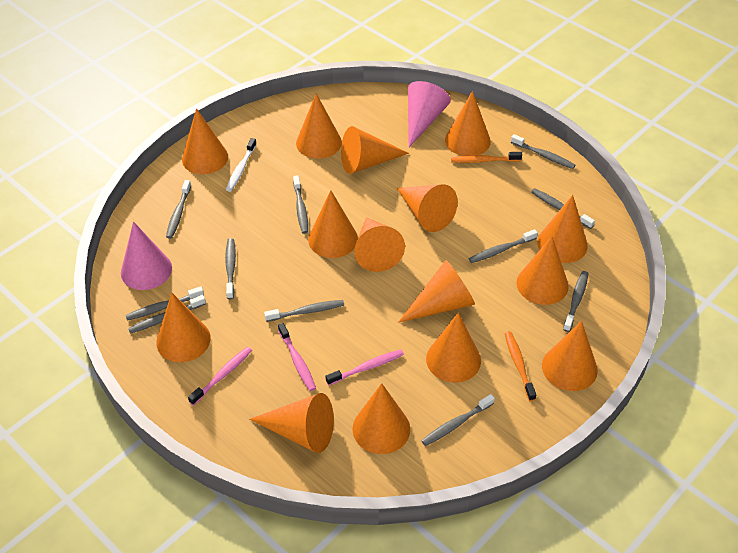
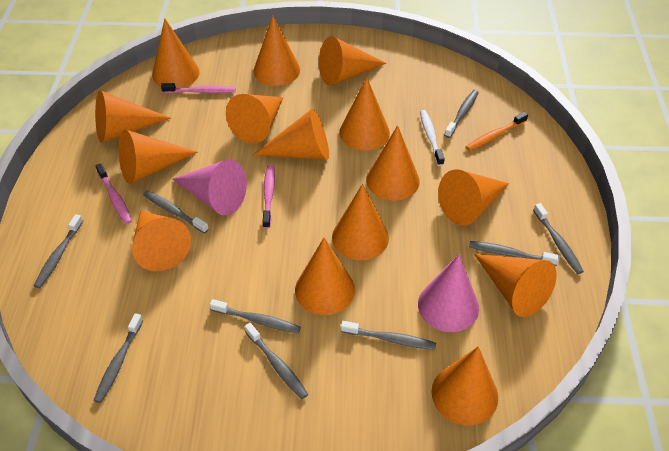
grey toothbrush: 11 -> 9
orange toothbrush: 2 -> 1

